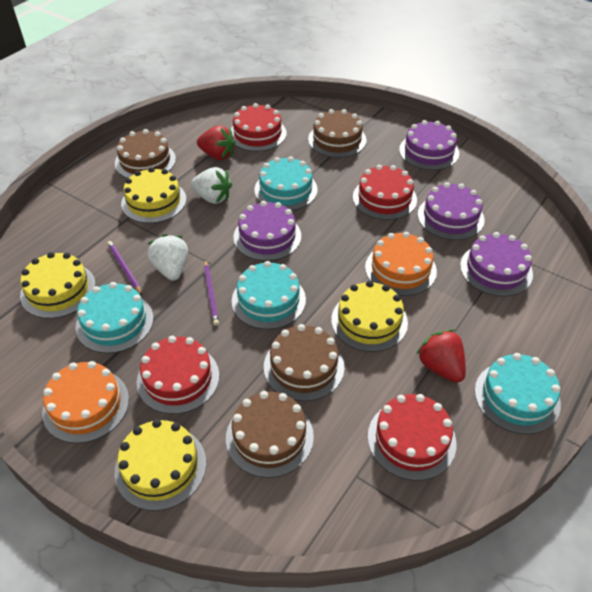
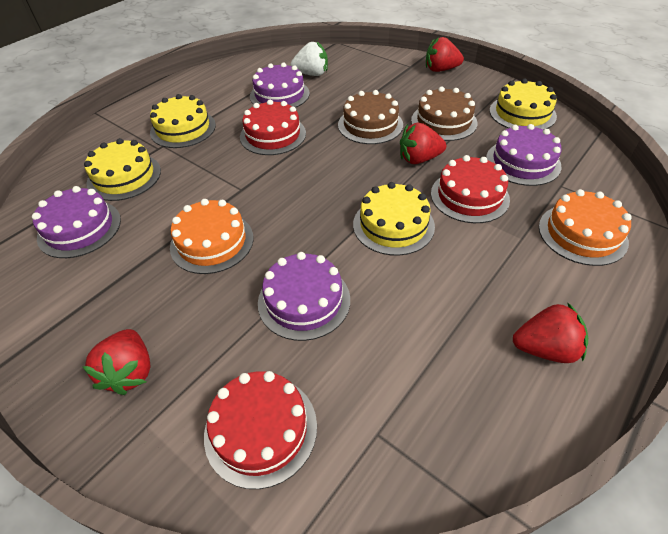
brown cake: 4 -> 2
purple pencil: 2 -> 0
red cake: 4 -> 3
red strawberry: 2 -> 4
turquoise cake: 4 -> 0
white strawberry: 2 -> 1

